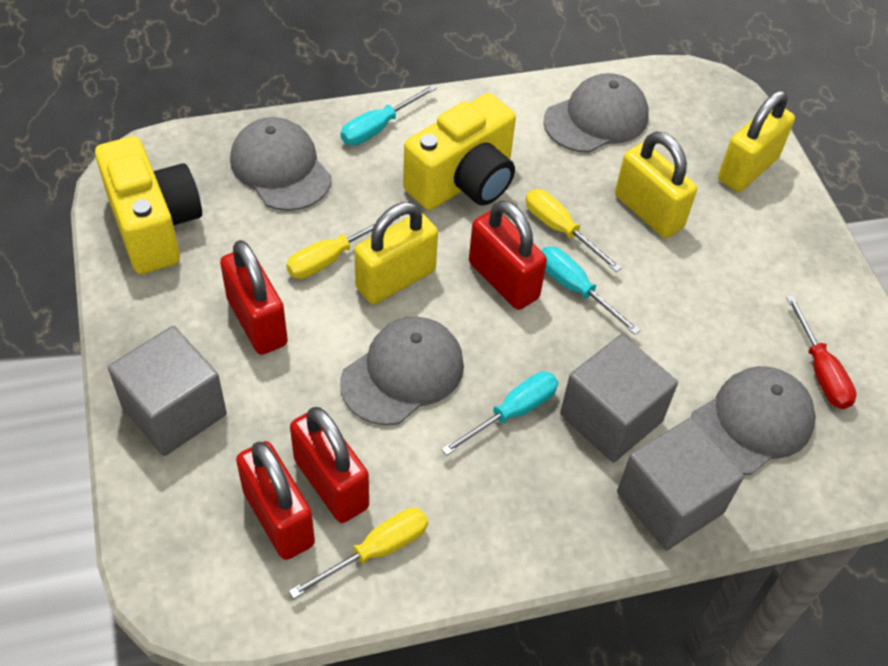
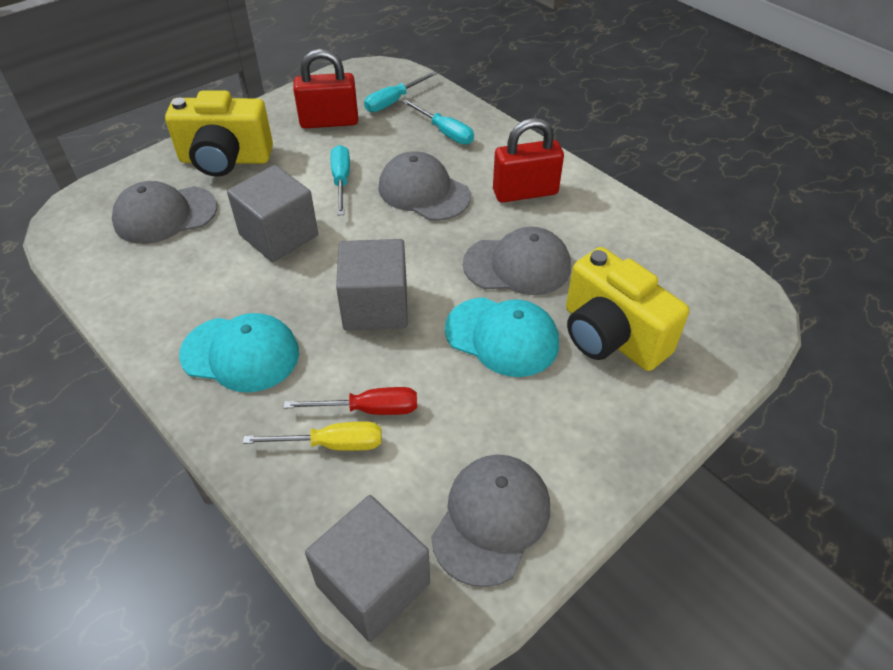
red padlock: 4 -> 2
turquoise cap: 0 -> 2
yellow padlock: 3 -> 0
yellow screwdriver: 3 -> 1

